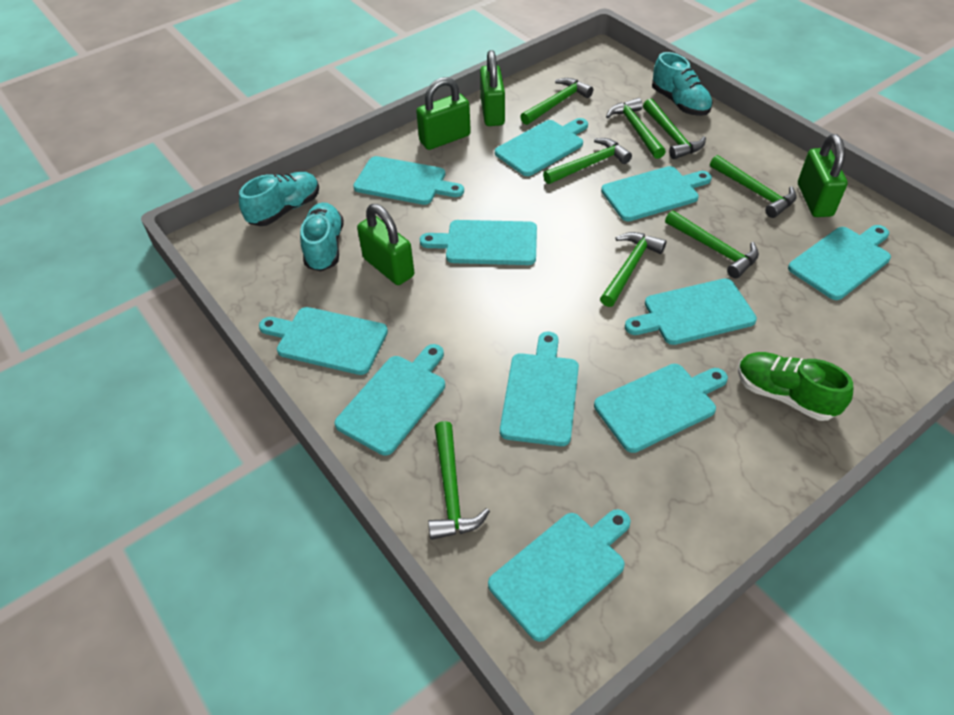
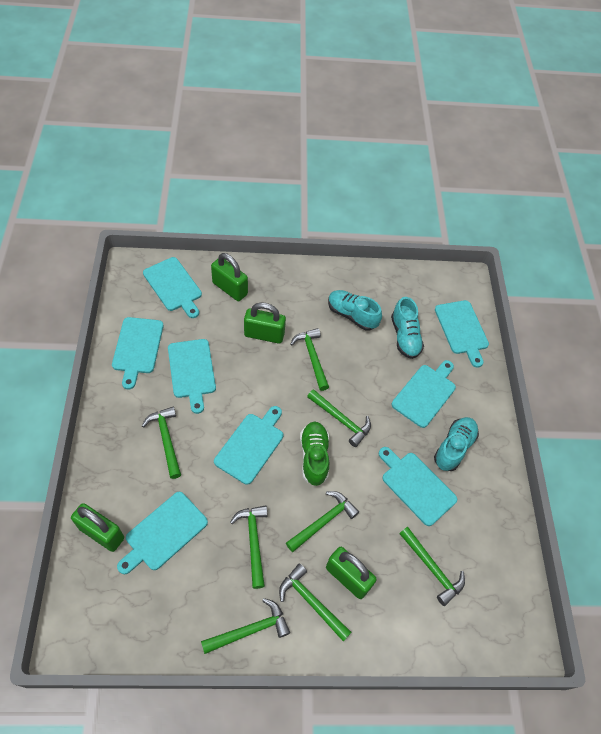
turquoise cutting board: 11 -> 8

